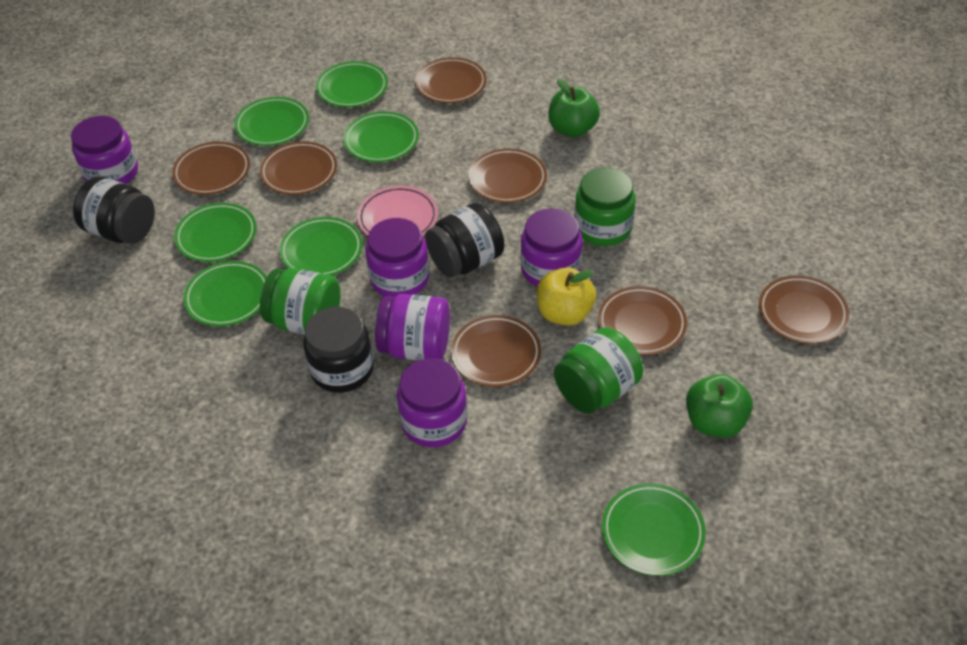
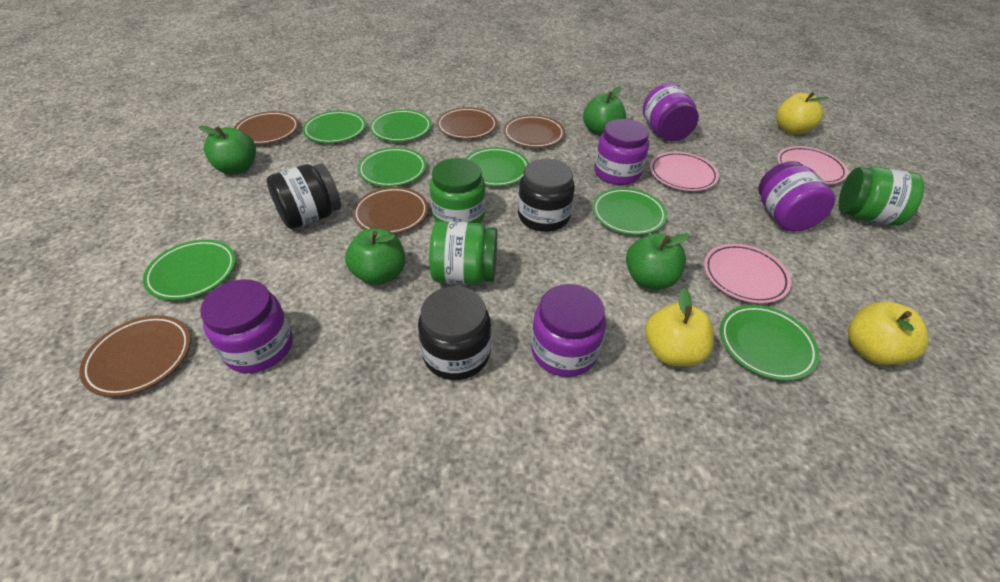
brown plate: 7 -> 5
green apple: 2 -> 4
pink plate: 1 -> 3
yellow apple: 1 -> 3

